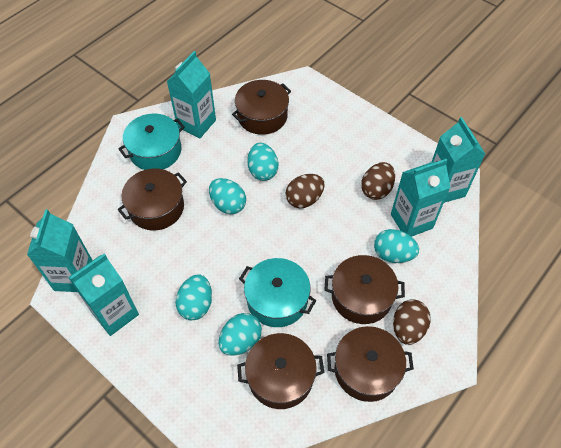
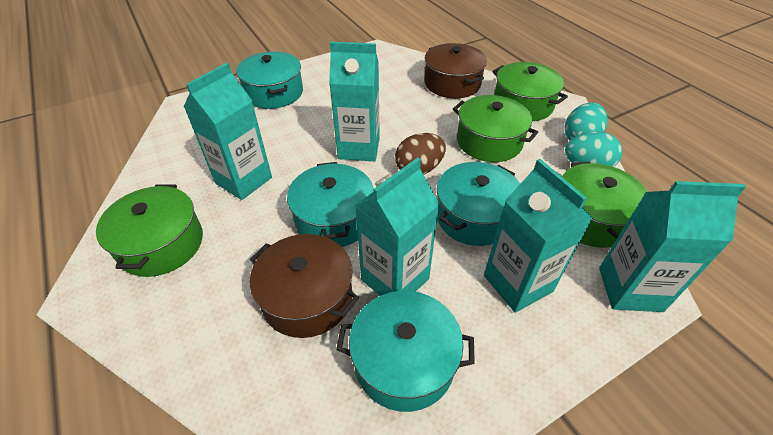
brown egg: 3 -> 1
brown pot: 5 -> 2
green pot: 0 -> 4
turquoise egg: 5 -> 2
turquoise pot: 2 -> 4

